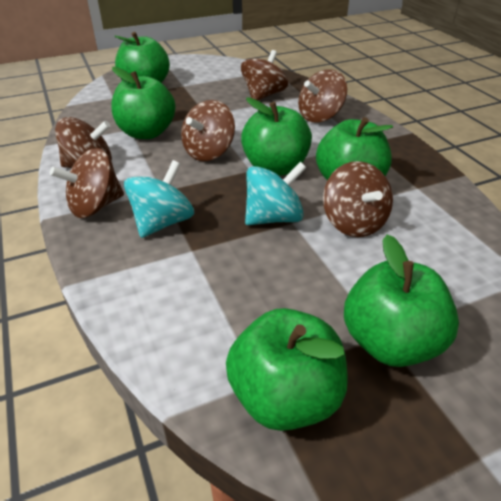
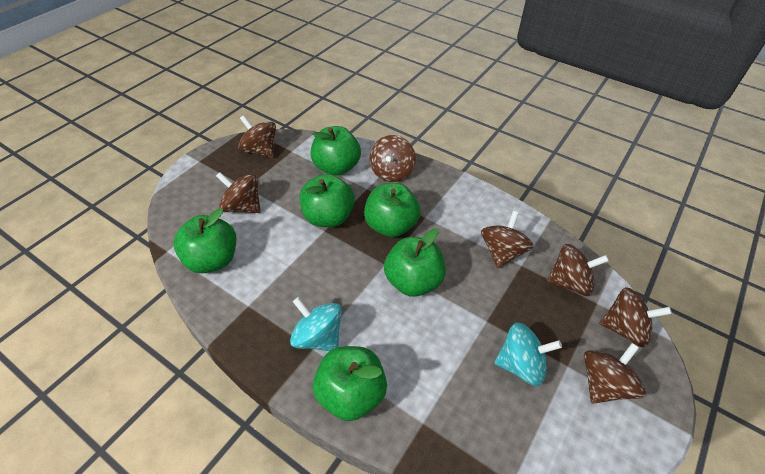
brown spinning top: 6 -> 7

